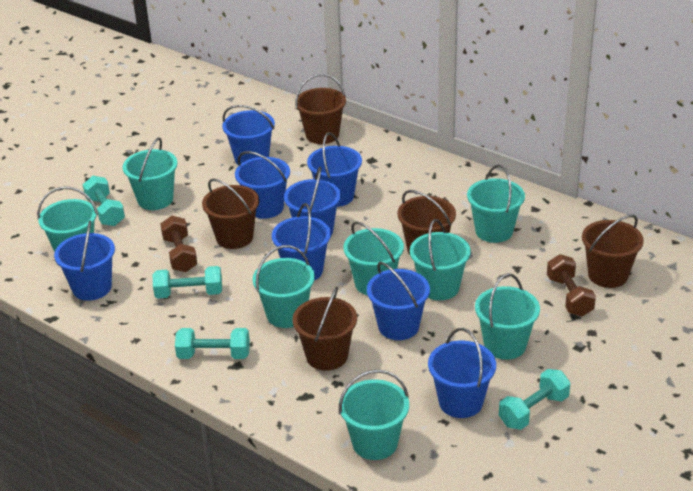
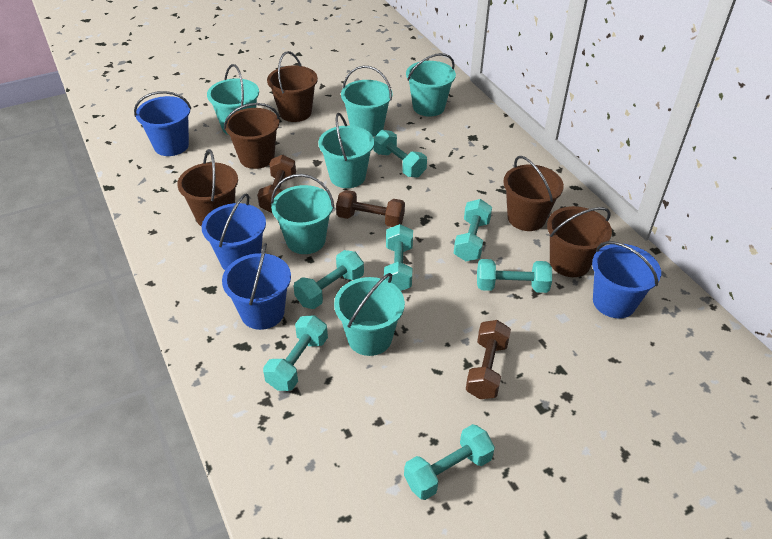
blue bucket: 8 -> 4
brown dumbbell: 2 -> 3
turquoise bucket: 8 -> 6
turquoise dumbbell: 4 -> 7

